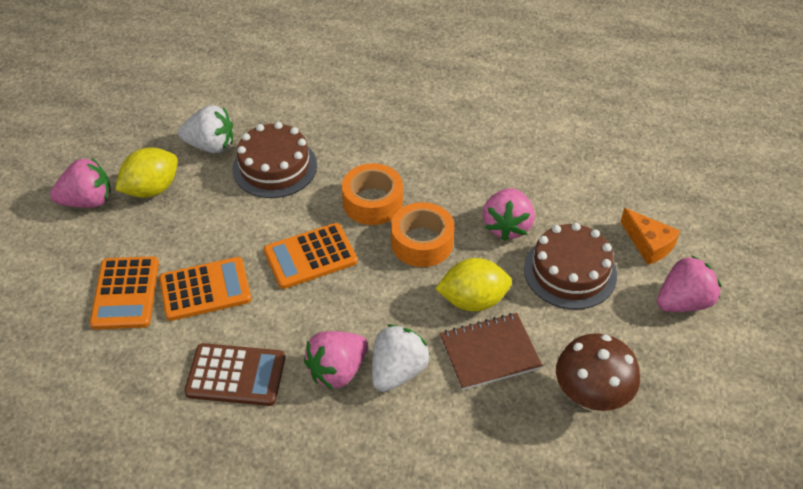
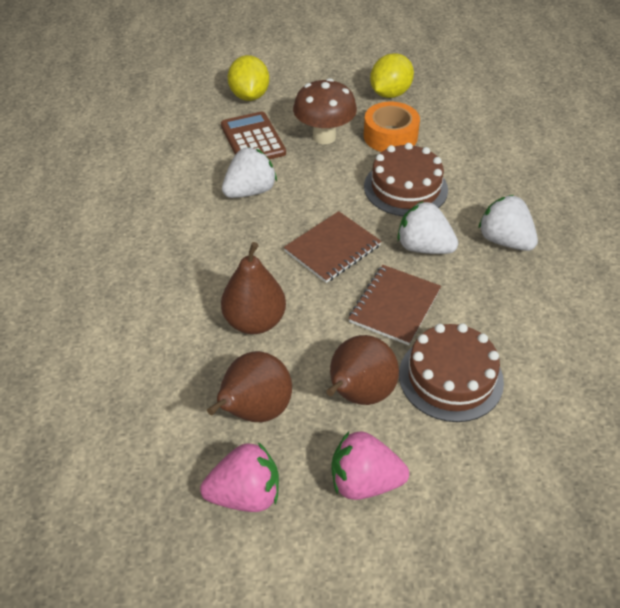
brown notebook: 1 -> 2
brown pear: 0 -> 3
orange calculator: 3 -> 0
orange cheese: 1 -> 0
orange tape: 2 -> 1
pink strawberry: 4 -> 2
white strawberry: 2 -> 3

